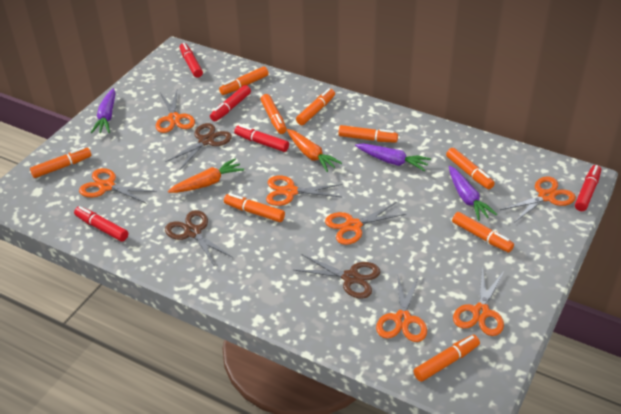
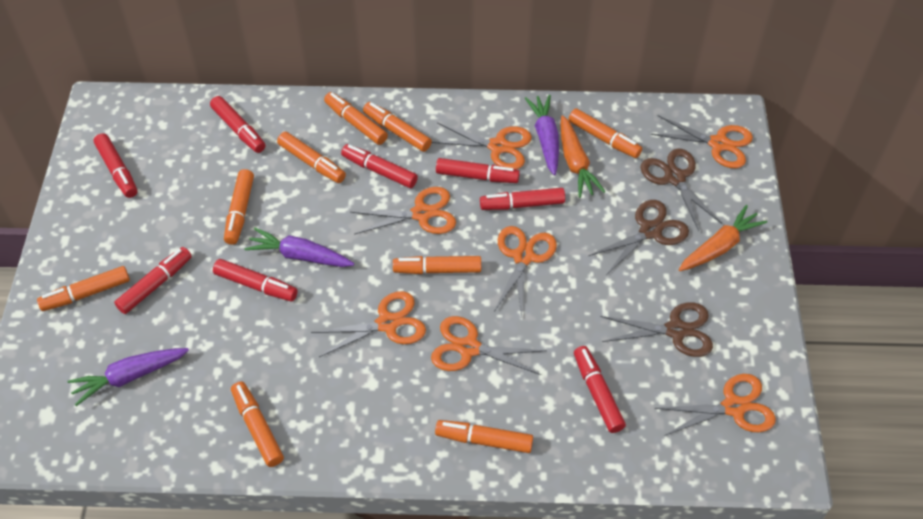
red marker: 5 -> 8

